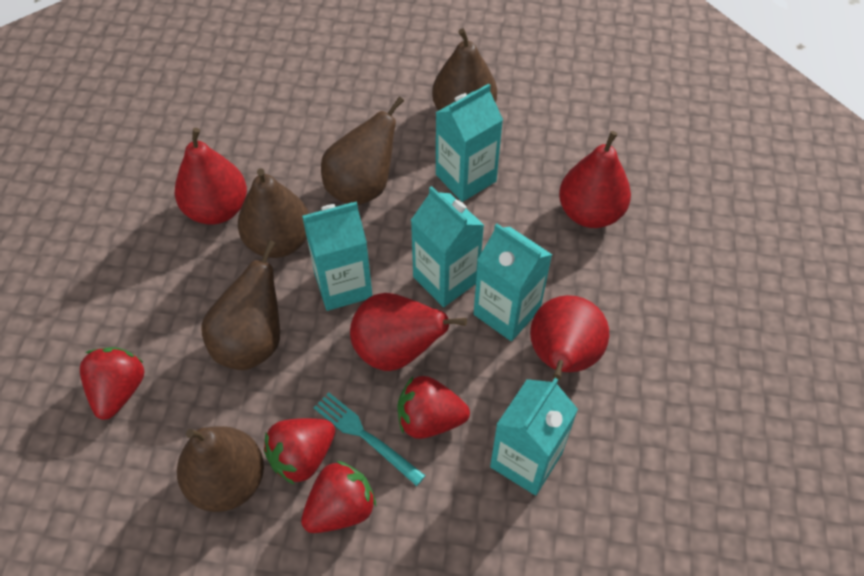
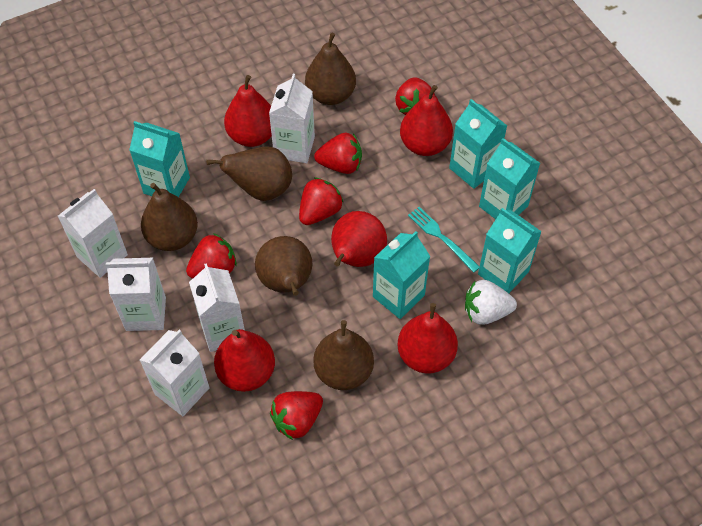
red pear: 4 -> 5
red strawberry: 4 -> 5
white carton: 0 -> 5
white strawberry: 0 -> 1

